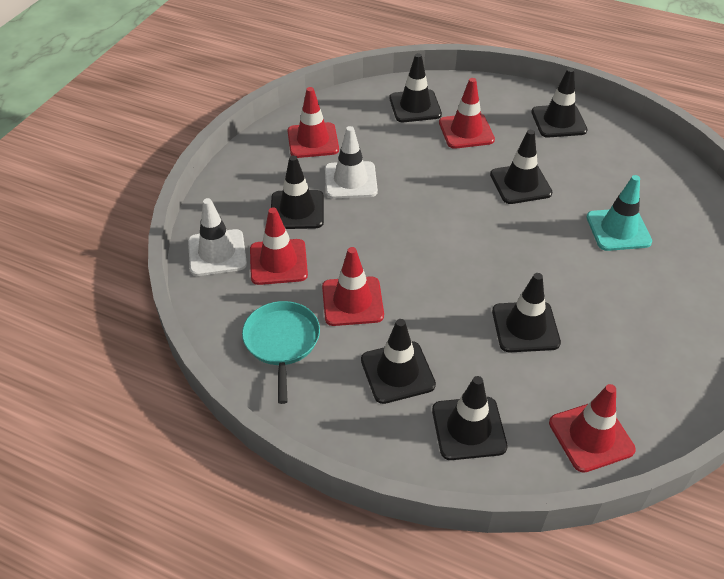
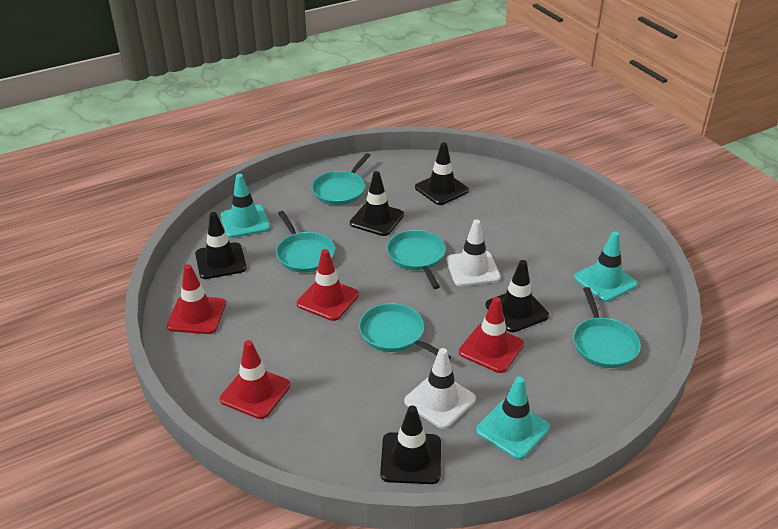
black traffic cone: 7 -> 5
red traffic cone: 5 -> 4
turquoise pan: 1 -> 5
turquoise traffic cone: 1 -> 3

